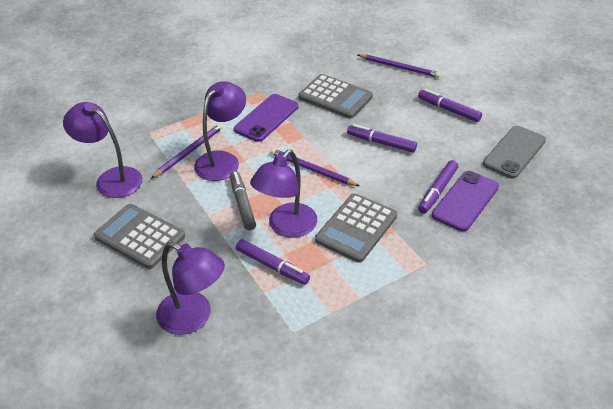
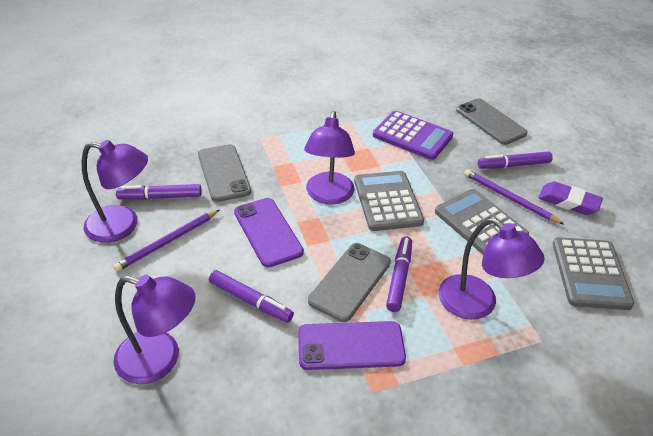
grey marker: 1 -> 0
grey phone: 1 -> 3
purple calculator: 0 -> 1
purple eraser: 0 -> 1
purple pencil: 3 -> 2

